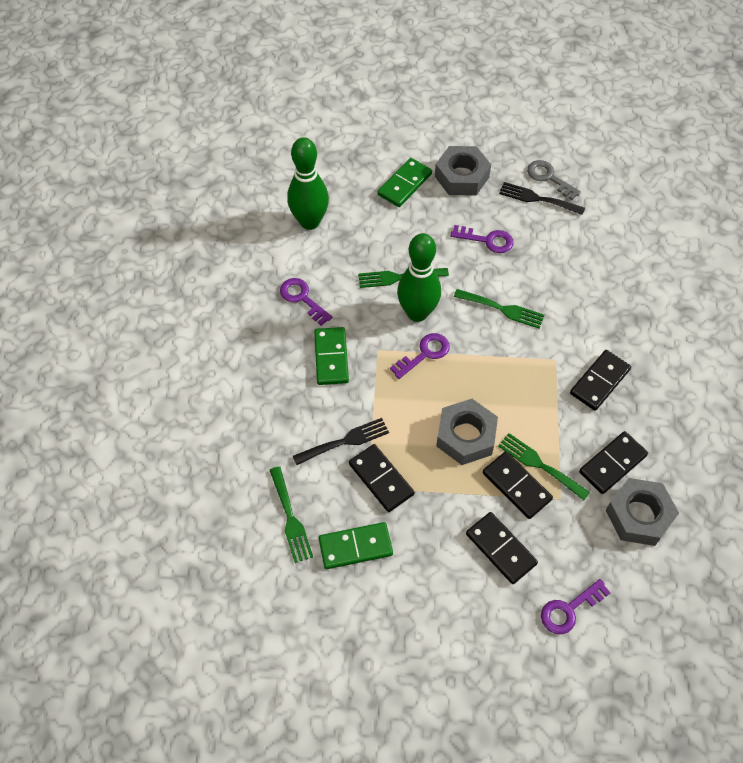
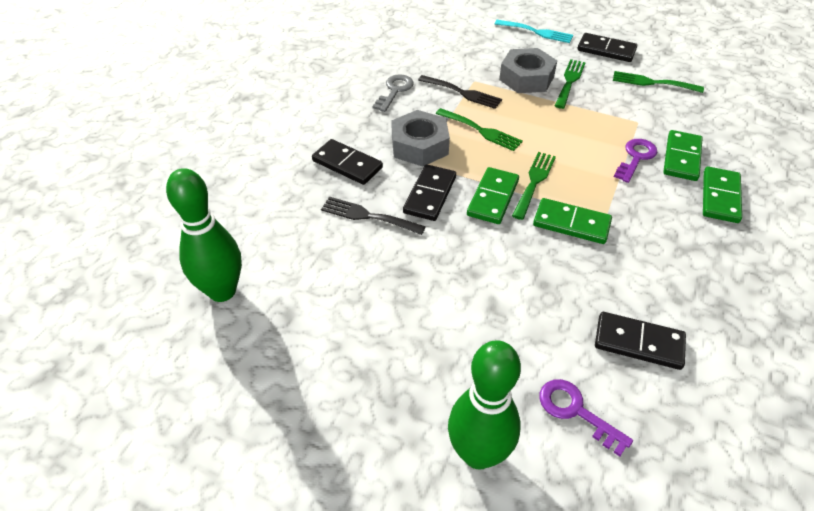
black domino: 5 -> 4
green domino: 3 -> 4
grey nut: 3 -> 2
purple key: 4 -> 2
turquoise fork: 0 -> 1

